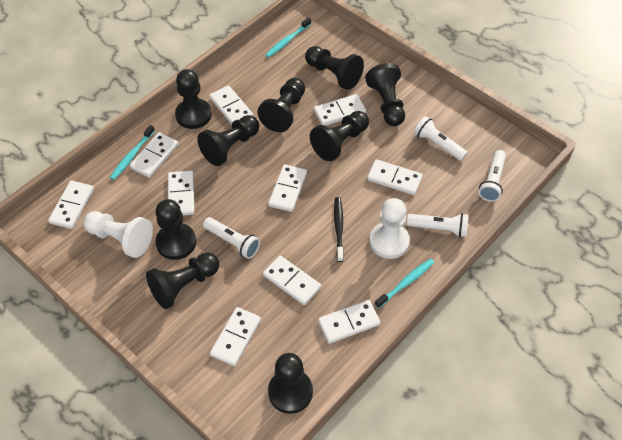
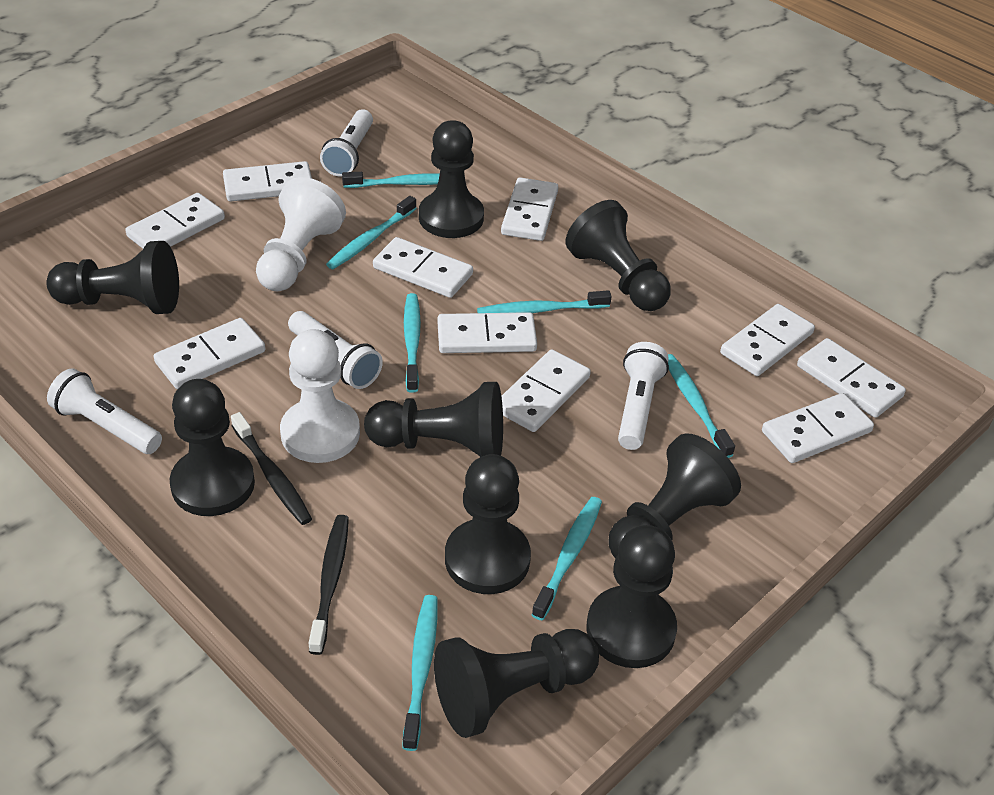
black toothbrush: 1 -> 2
turquoise toothbrush: 3 -> 7

